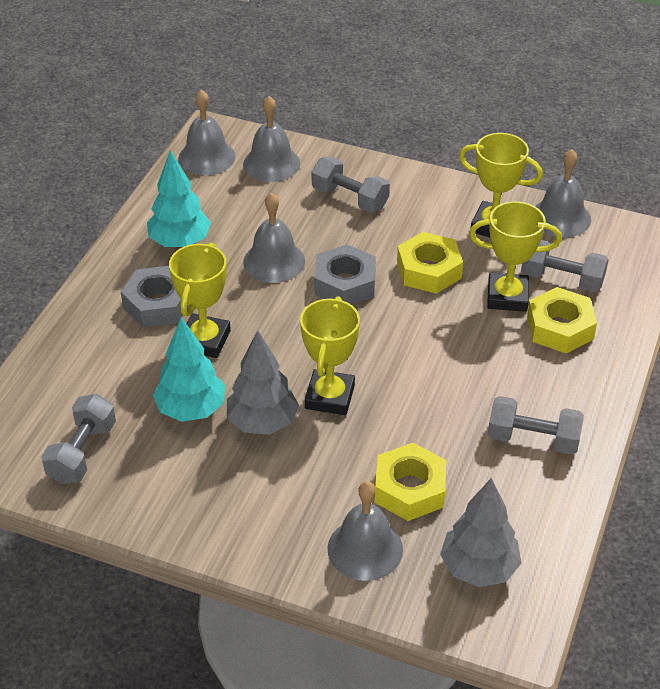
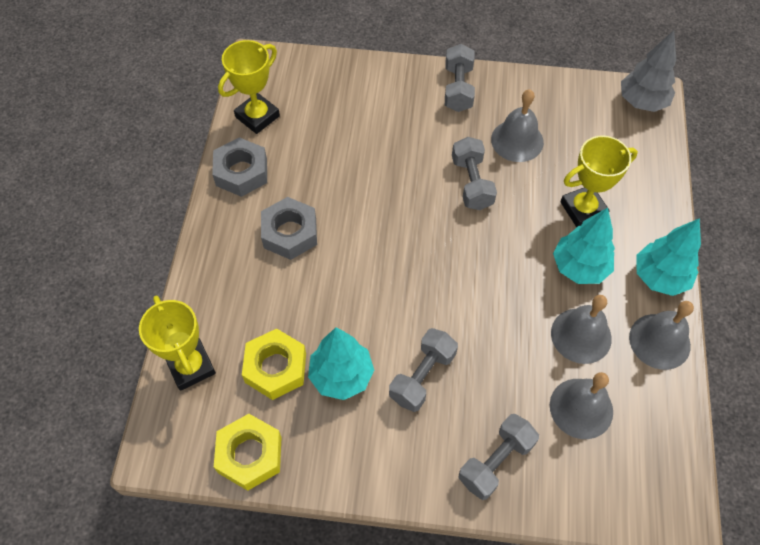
grey bell: 5 -> 4
grey tree: 2 -> 1
turquoise tree: 2 -> 3
yellow nut: 3 -> 2
yellow trophy: 4 -> 3

